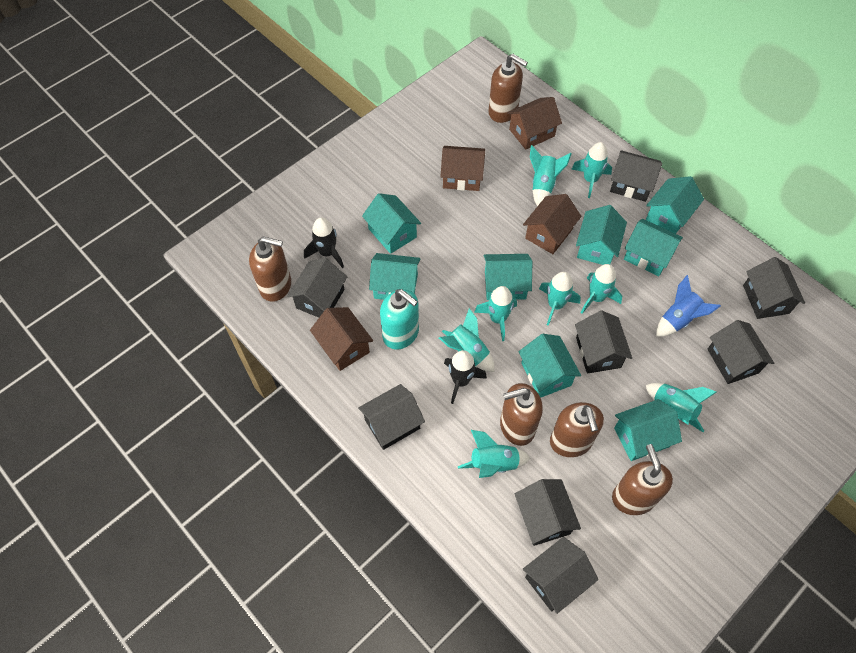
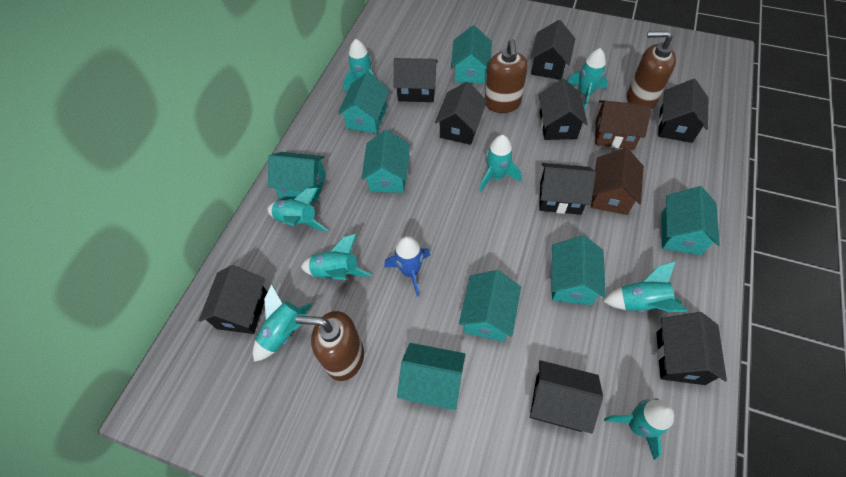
black house: 8 -> 9
black rocket: 2 -> 0
brown house: 4 -> 2
brown soap dispenser: 5 -> 3
turquoise soap dispenser: 1 -> 0

